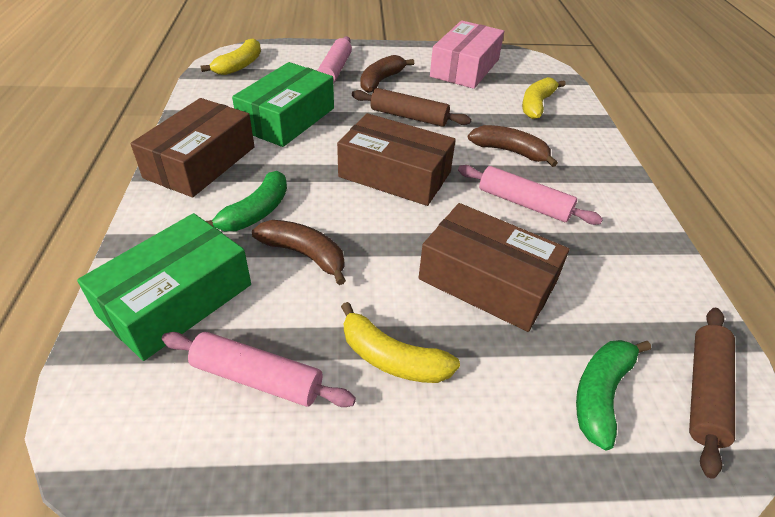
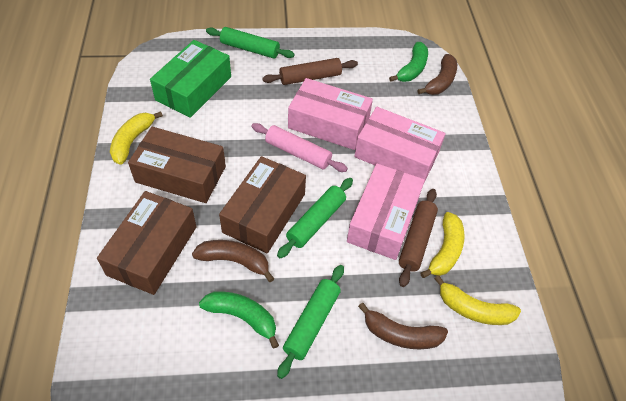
green box: 2 -> 1
green rolling pin: 0 -> 3
pink box: 1 -> 3
pink rolling pin: 3 -> 1

